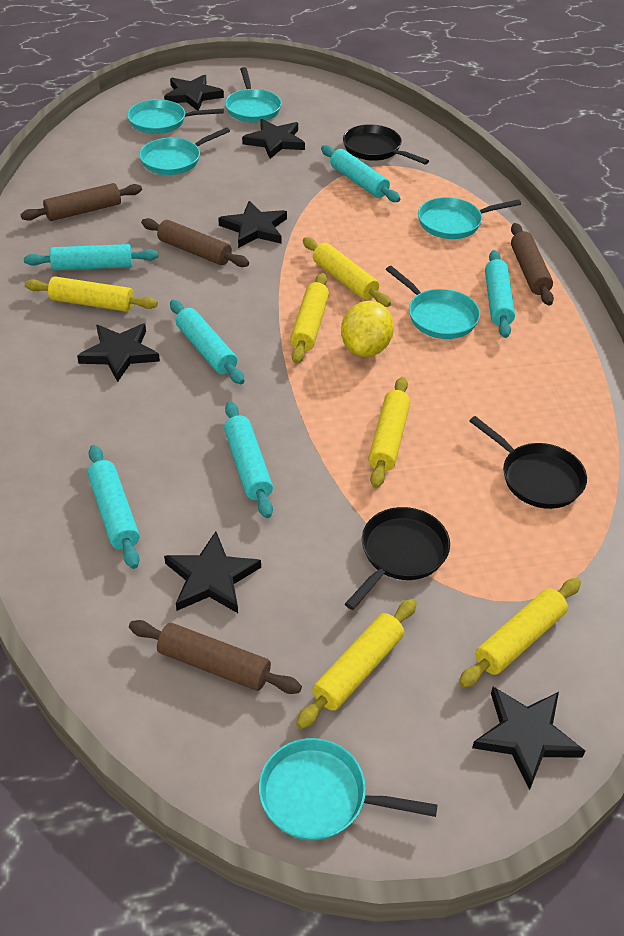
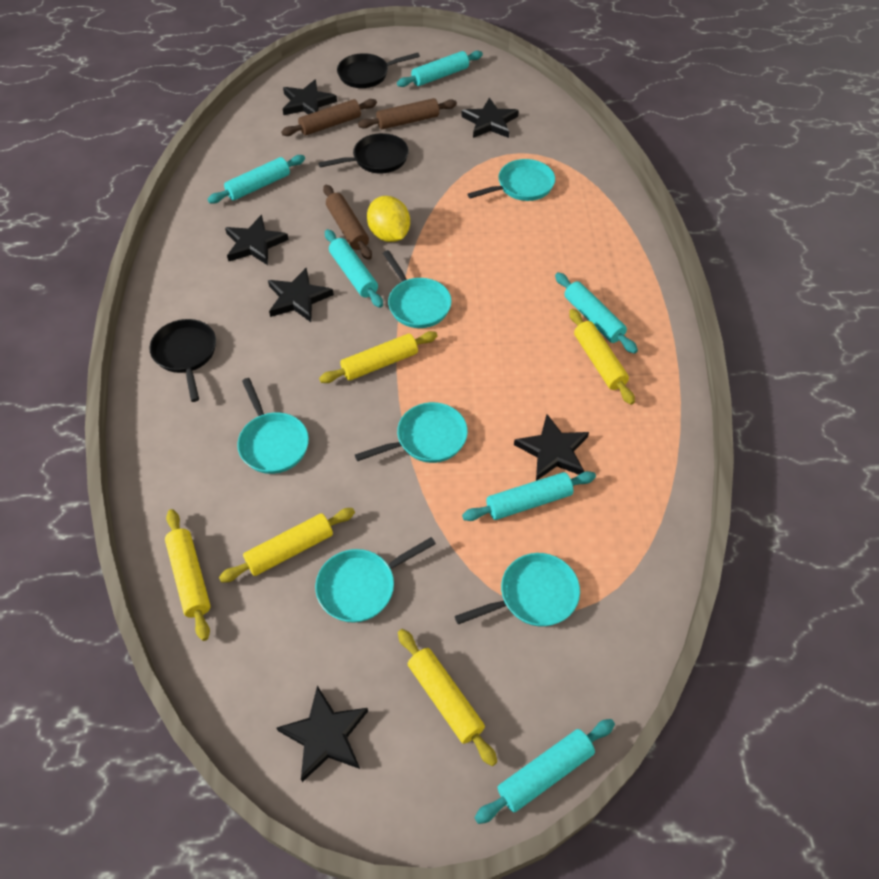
brown rolling pin: 4 -> 3
yellow rolling pin: 6 -> 5

